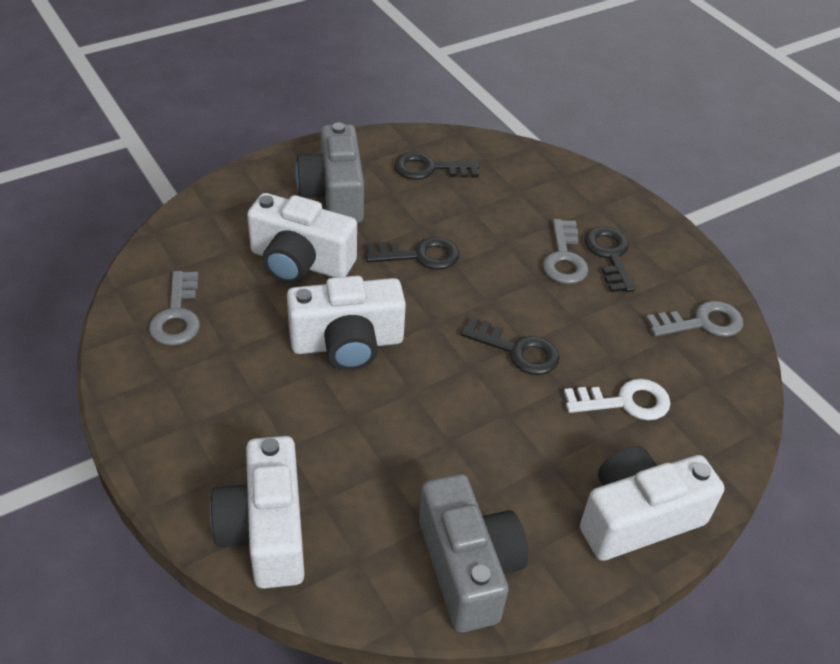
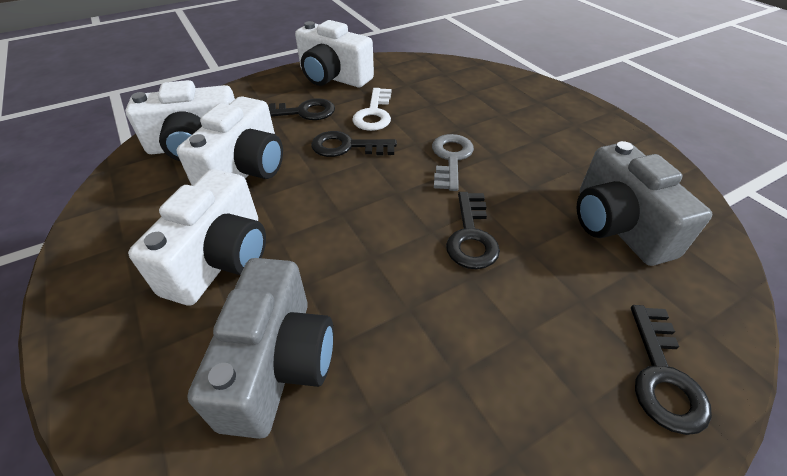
grey key: 3 -> 1

